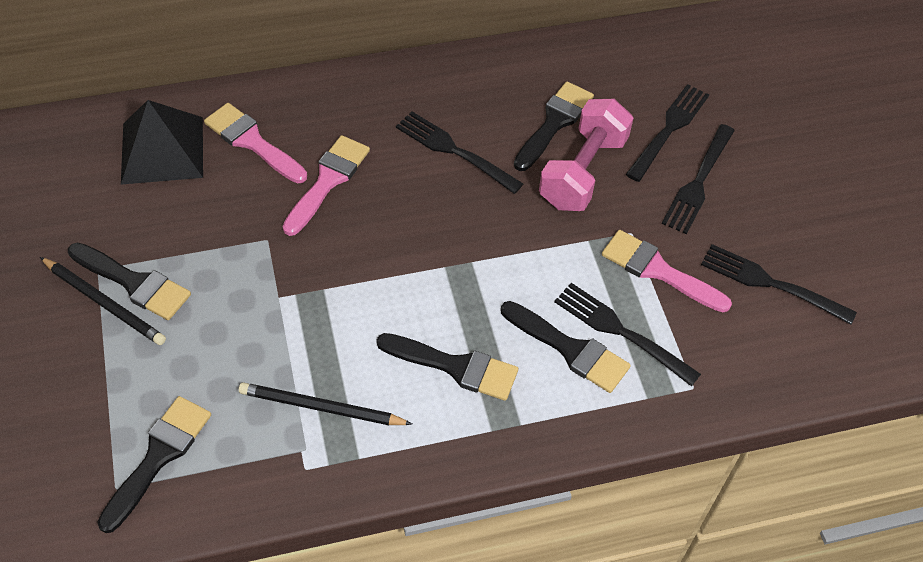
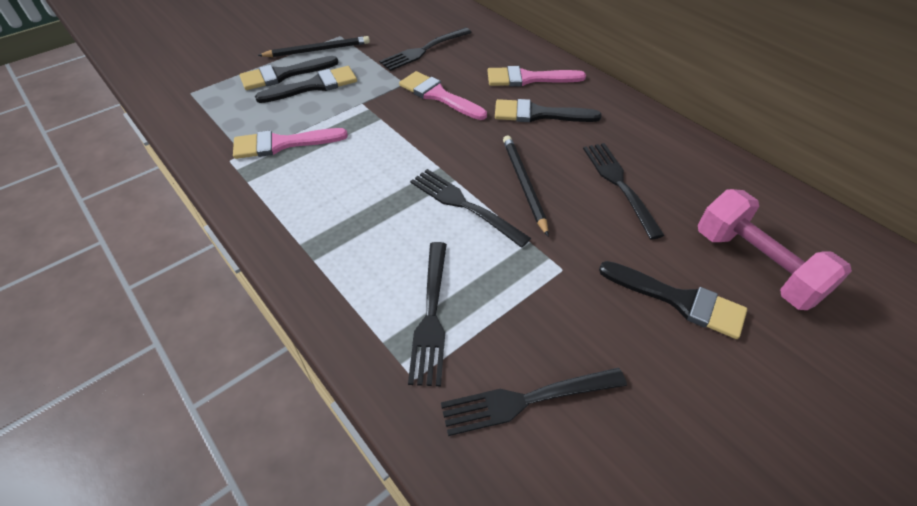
black brush: 5 -> 4
black pyramid: 1 -> 0

